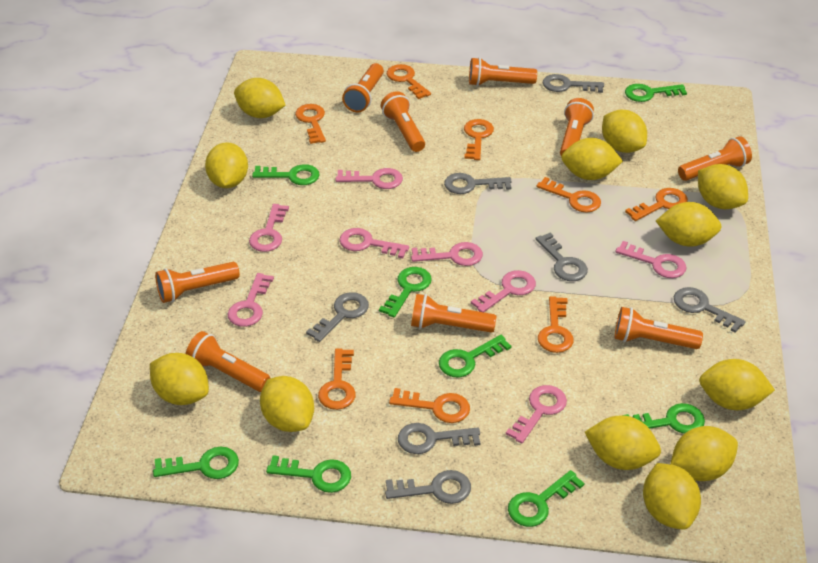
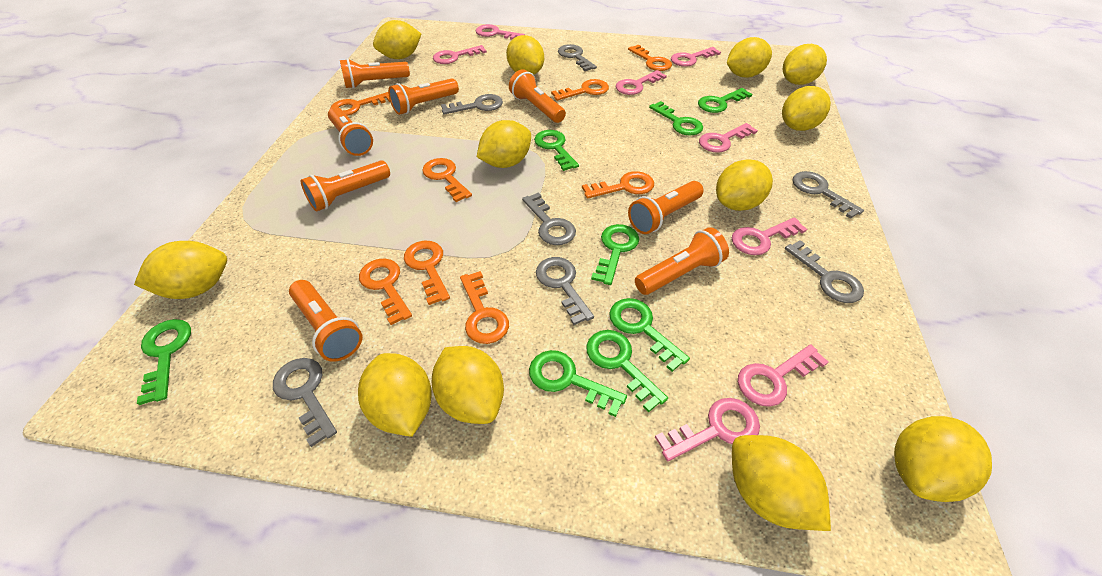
orange flashlight: 9 -> 8

